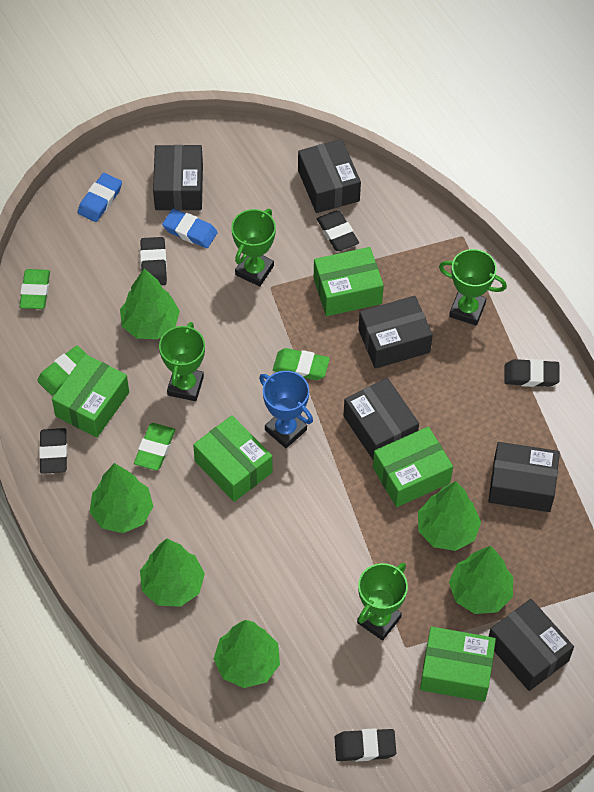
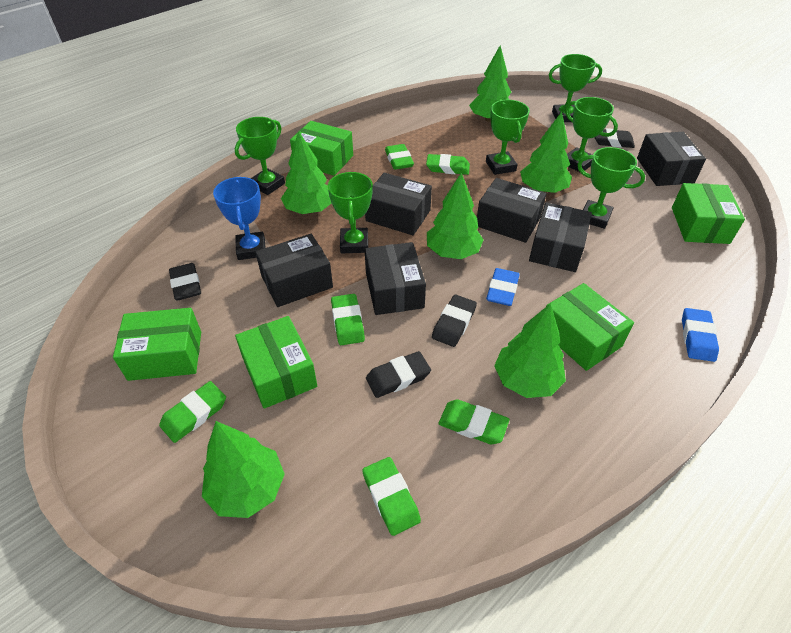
black eraser: 5 -> 4
green eraser: 4 -> 6
green trophy: 4 -> 6

